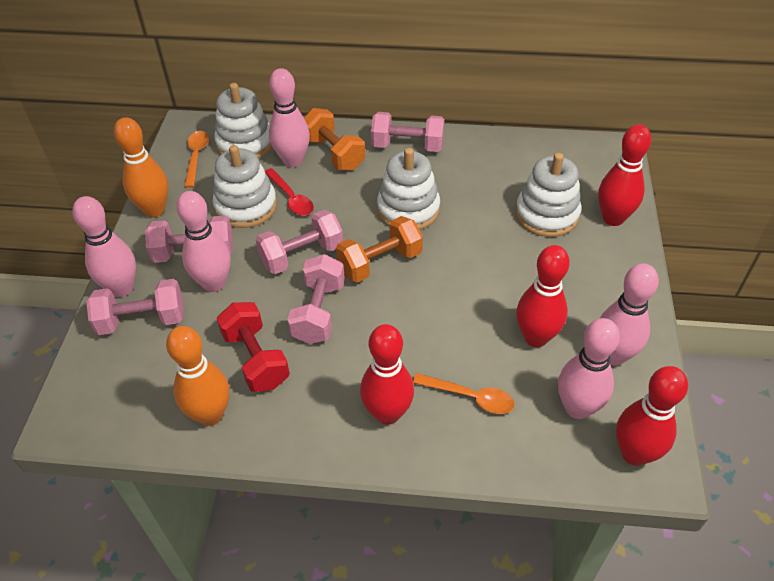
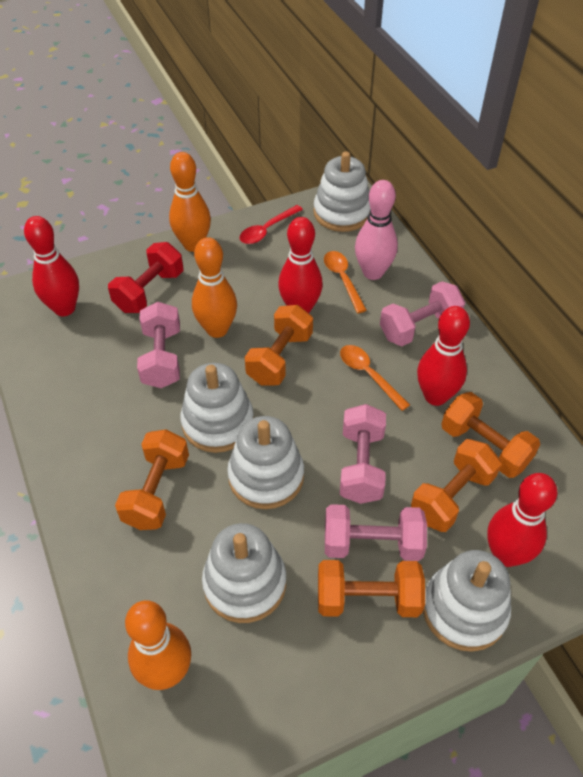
orange bowling pin: 2 -> 3
orange dumbbell: 2 -> 5
pink bowling pin: 5 -> 1
pink dumbbell: 5 -> 4
white stacking toy: 4 -> 5

